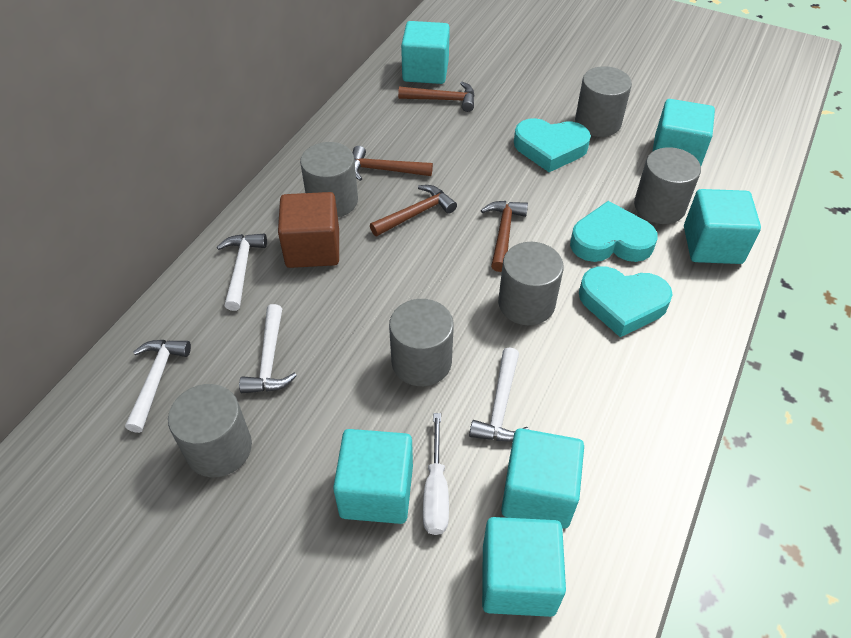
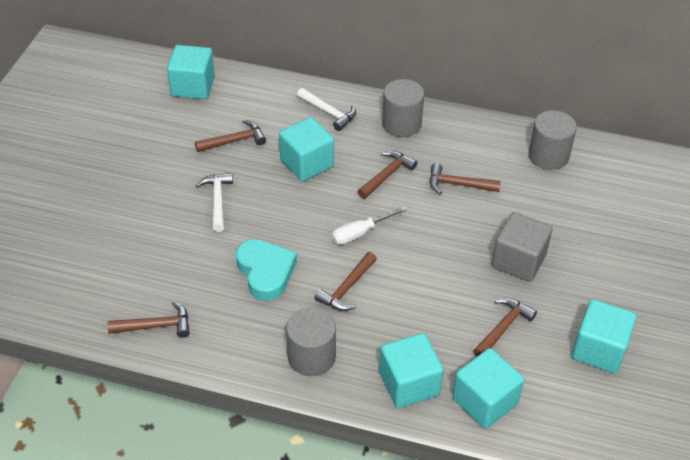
brown cube: 1 -> 0
brown hammer: 4 -> 6
grey cube: 0 -> 1
grey cylinder: 6 -> 3
turquoise cube: 6 -> 5
turquoise heart: 3 -> 1
white hammer: 4 -> 2

